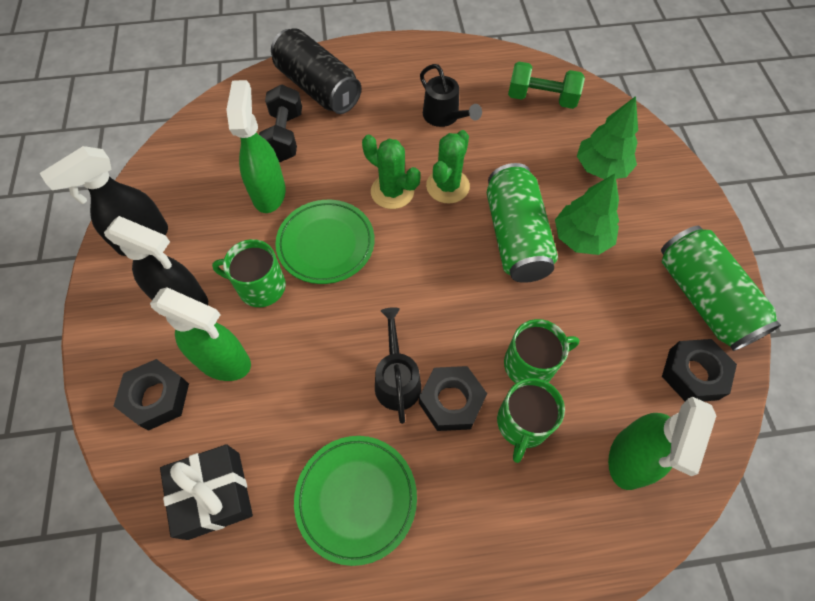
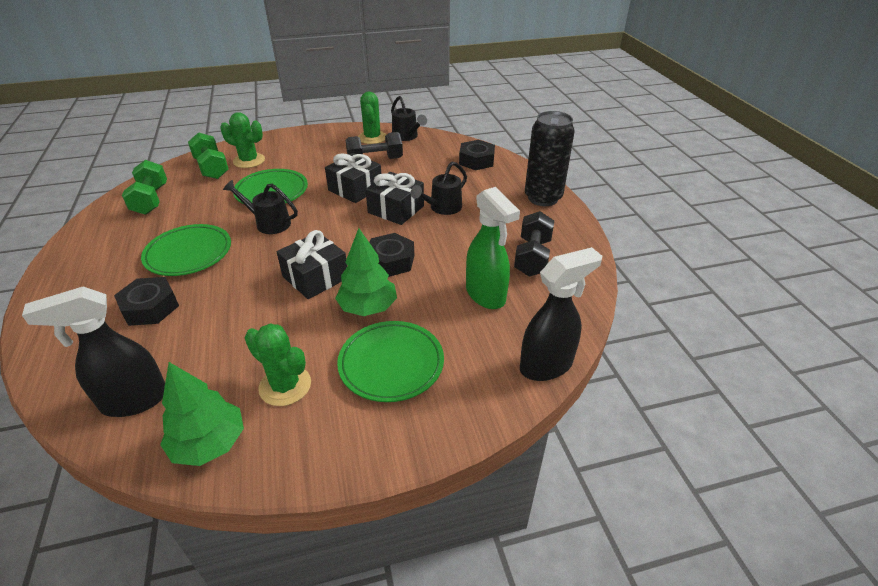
black dumbbell: 1 -> 2
black gift: 1 -> 3
black watering can: 2 -> 3
green cactus: 2 -> 3
green can: 2 -> 0
green dumbbell: 1 -> 2
green mug: 3 -> 0
green plate: 2 -> 3
green spray bottle: 3 -> 1

